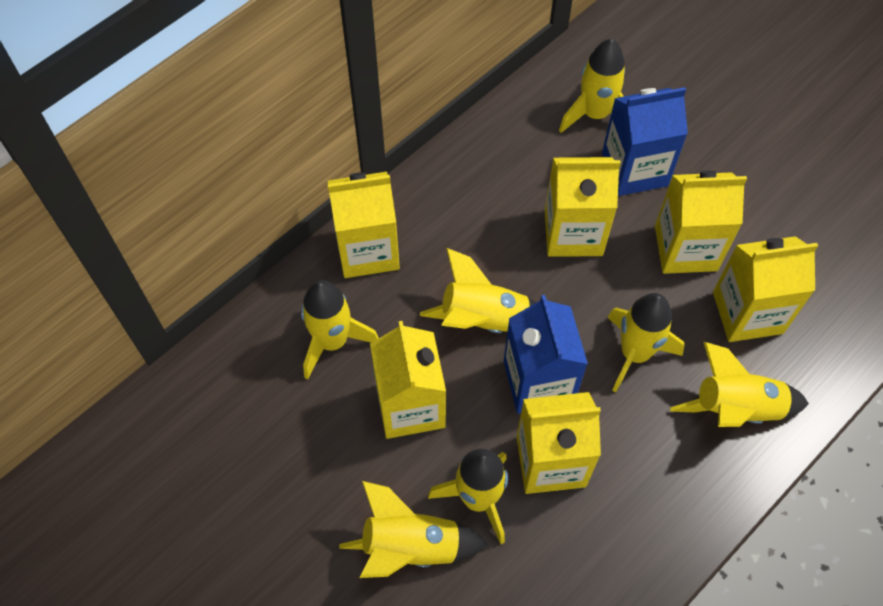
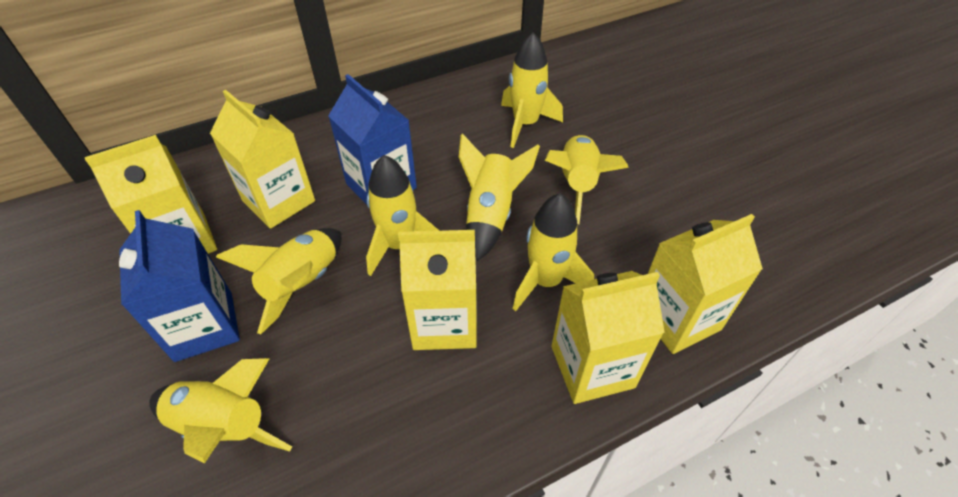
yellow carton: 6 -> 5

